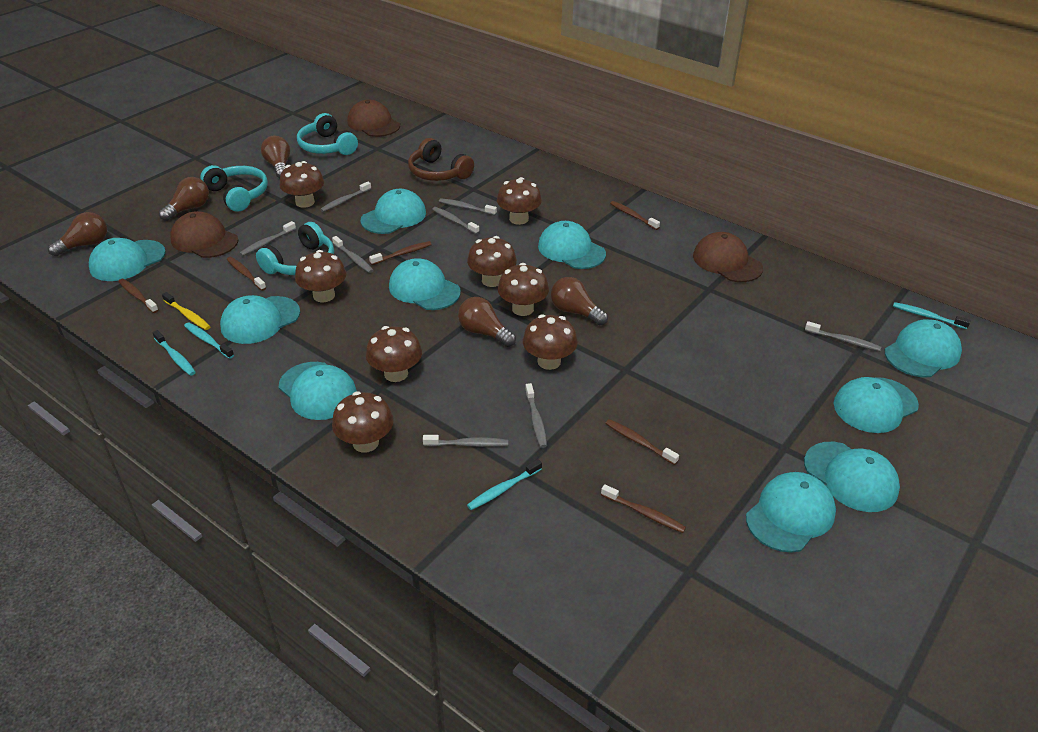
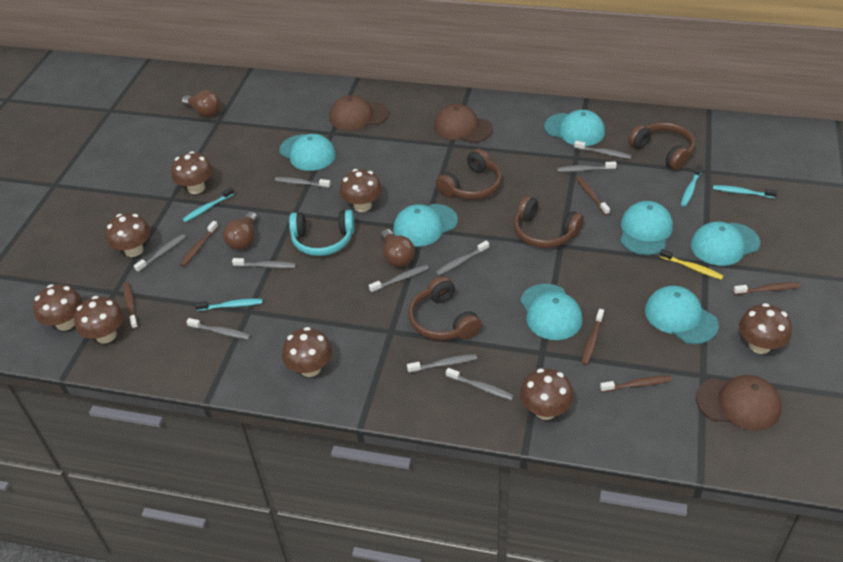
brown headphones: 1 -> 4
brown light bulb: 5 -> 3
grey toothbrush: 8 -> 10
turquoise cap: 10 -> 7
turquoise headphones: 3 -> 1

